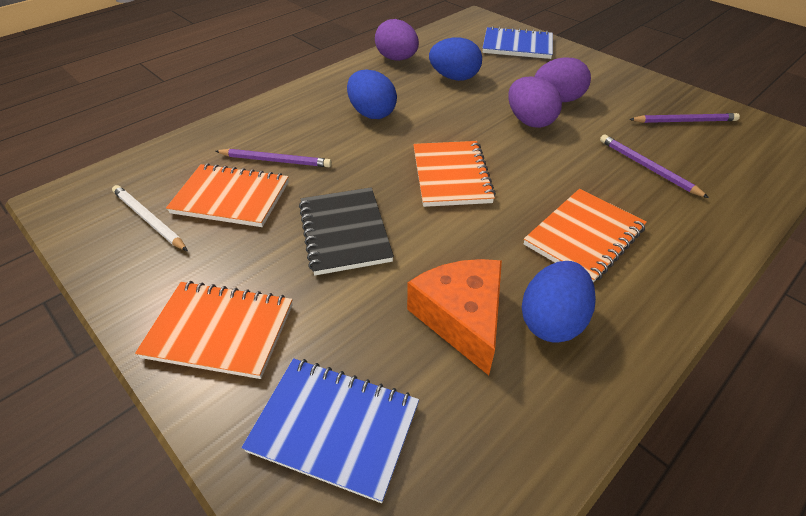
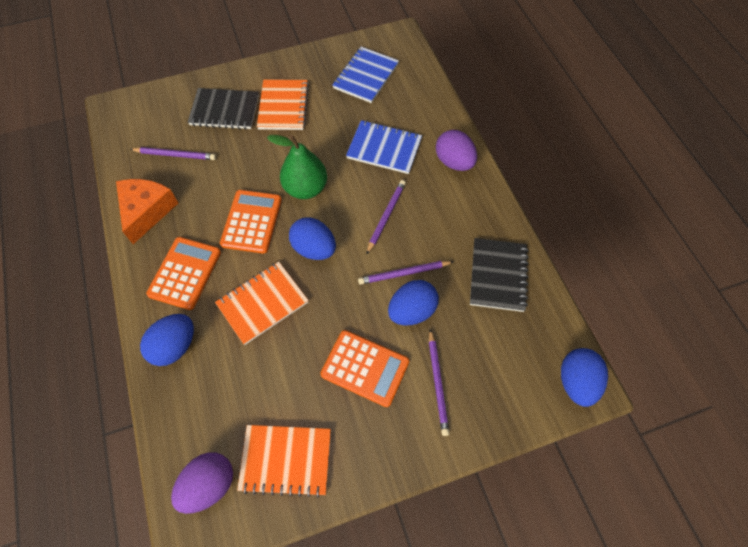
black notebook: 1 -> 2
blue egg: 3 -> 4
green pear: 0 -> 1
orange calculator: 0 -> 3
orange notebook: 4 -> 3
purple egg: 3 -> 2
purple pencil: 3 -> 4
white pencil: 1 -> 0

